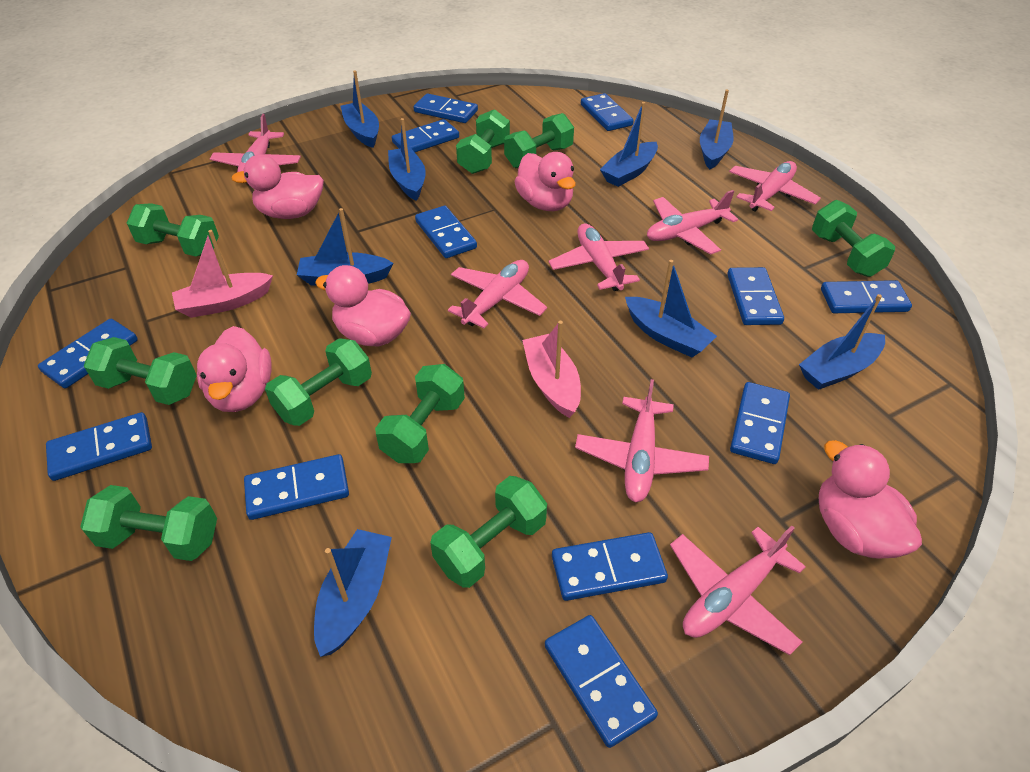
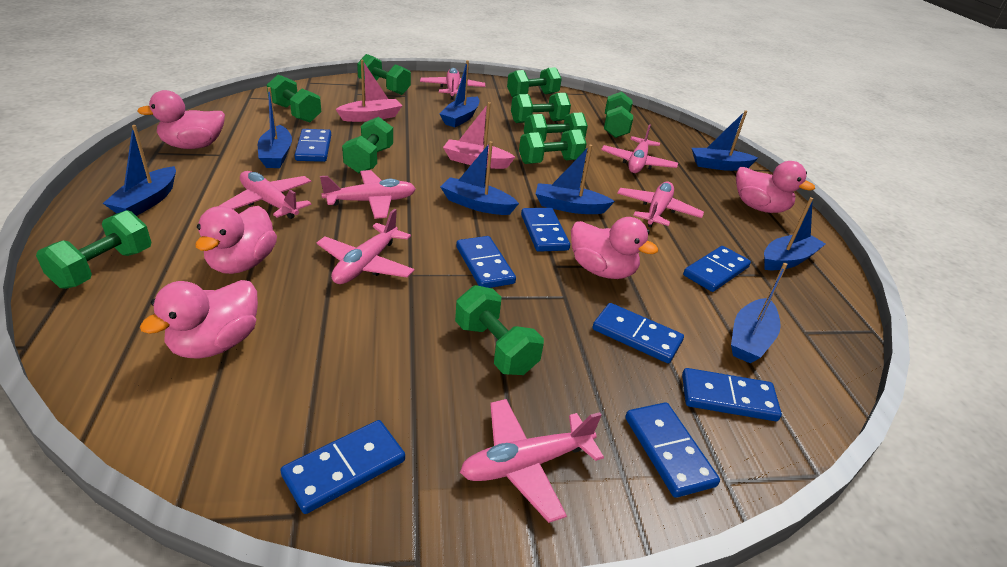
blue domino: 12 -> 8
green dumbbell: 9 -> 10

